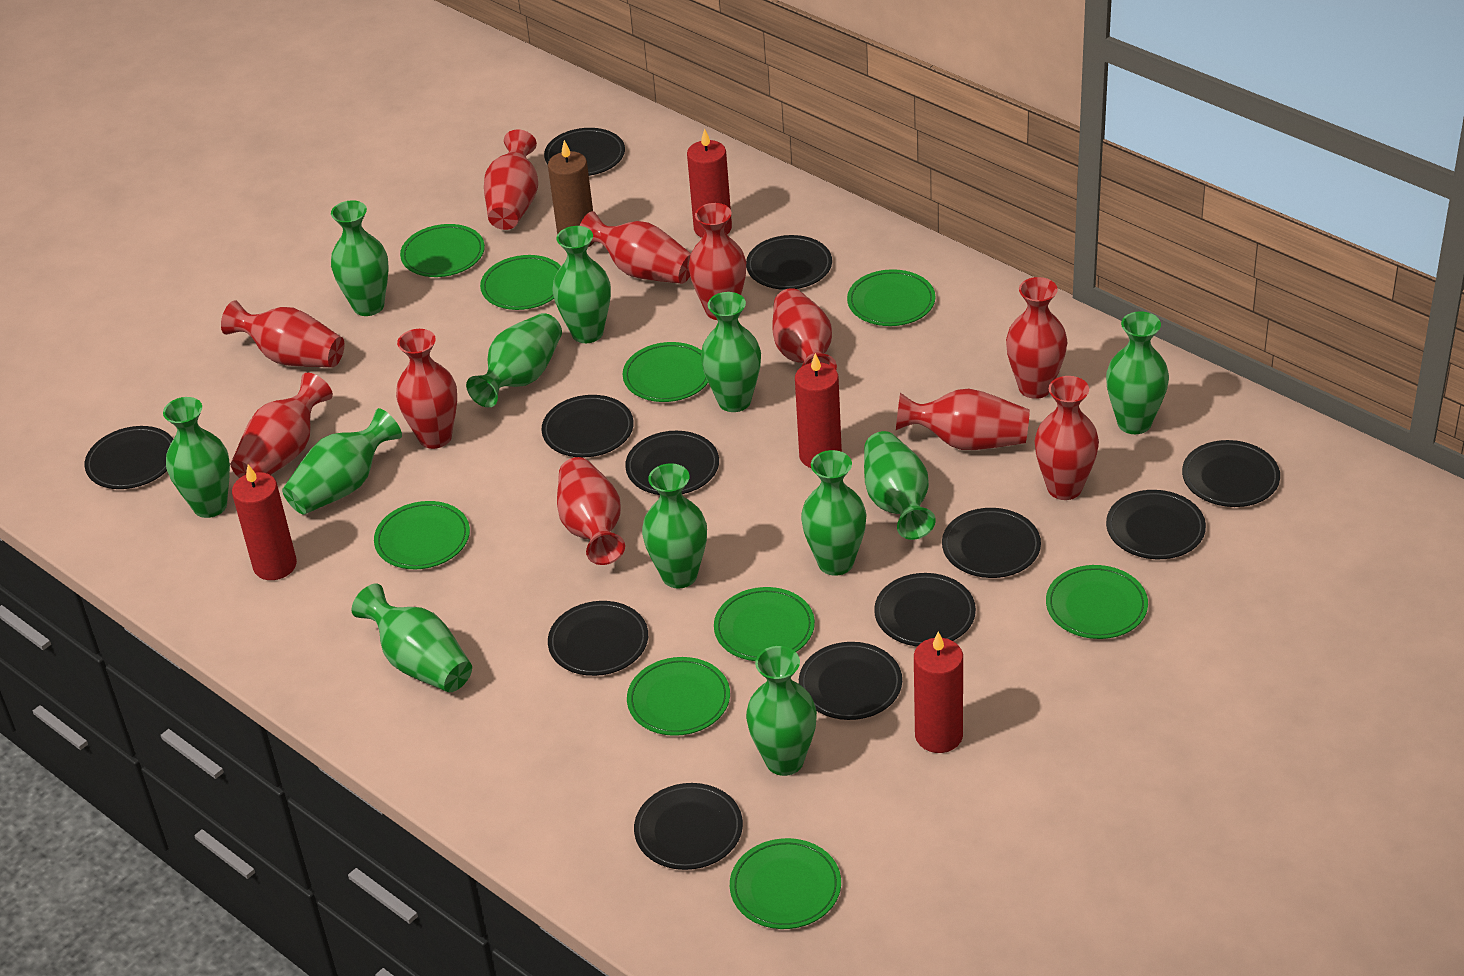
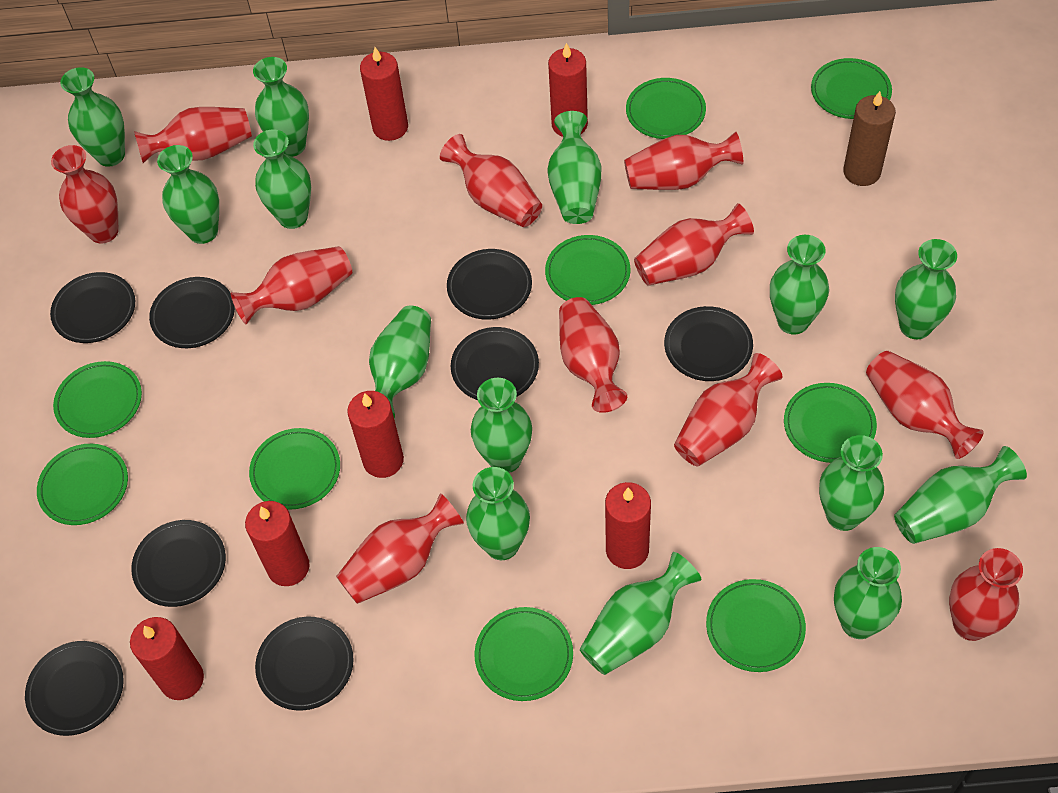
black plate: 12 -> 8
green vase: 12 -> 14
red candle: 4 -> 6

